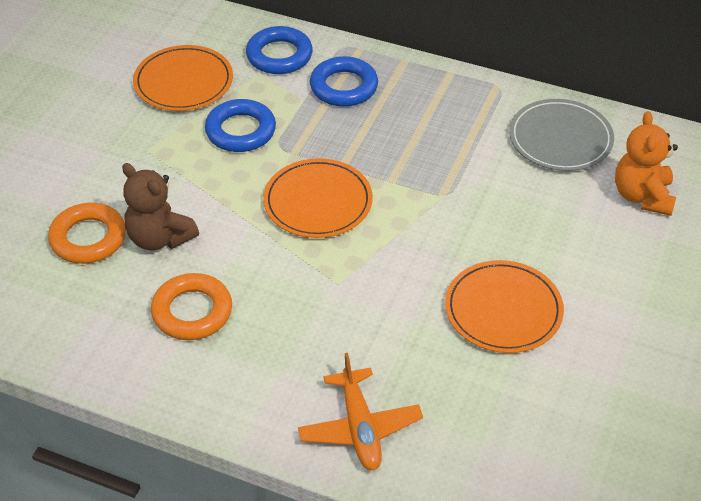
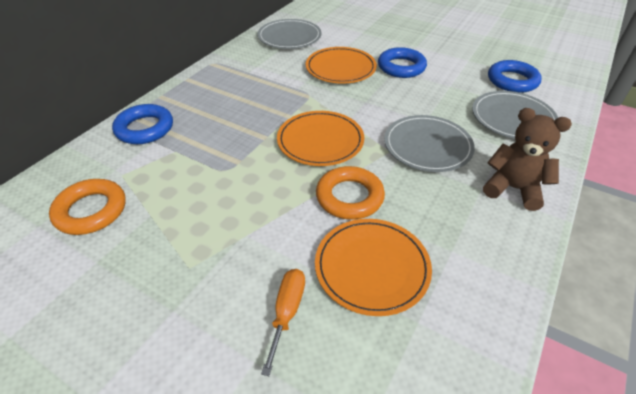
grey plate: 1 -> 3
orange plane: 1 -> 0
orange screwdriver: 0 -> 1
orange teddy bear: 1 -> 0

